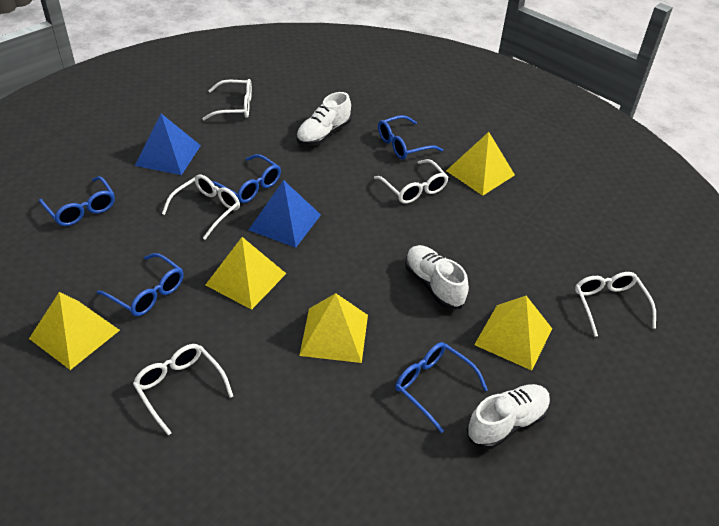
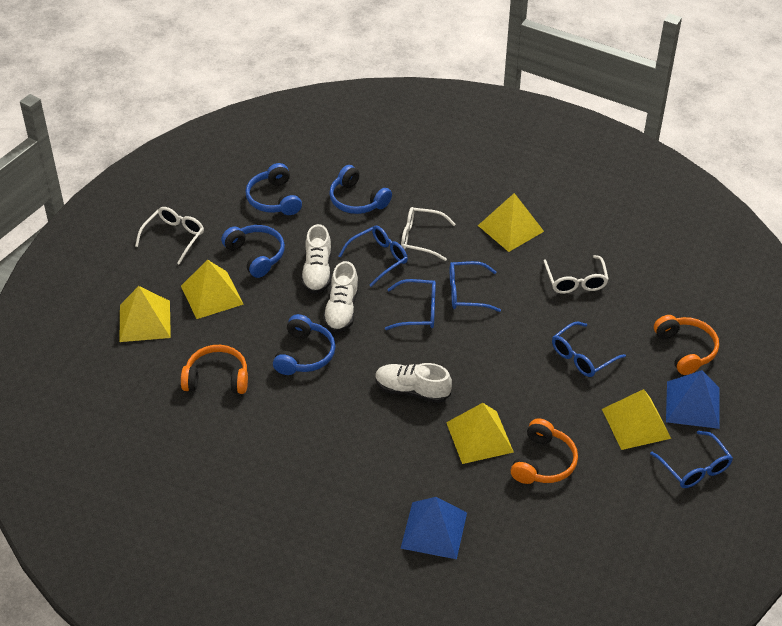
blue headphones: 0 -> 4
orange headphones: 0 -> 3
white glasses: 5 -> 3

